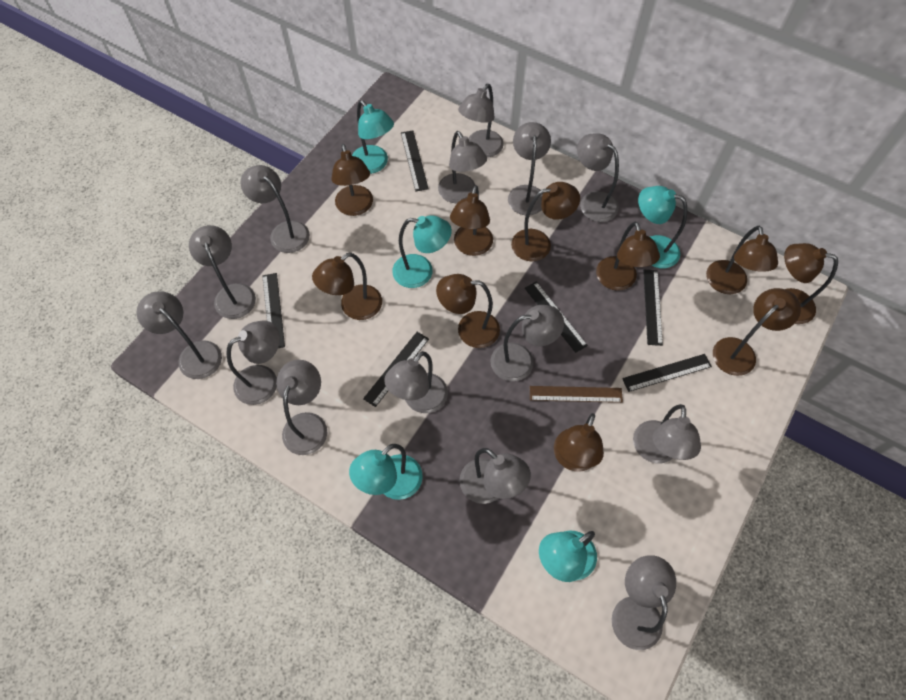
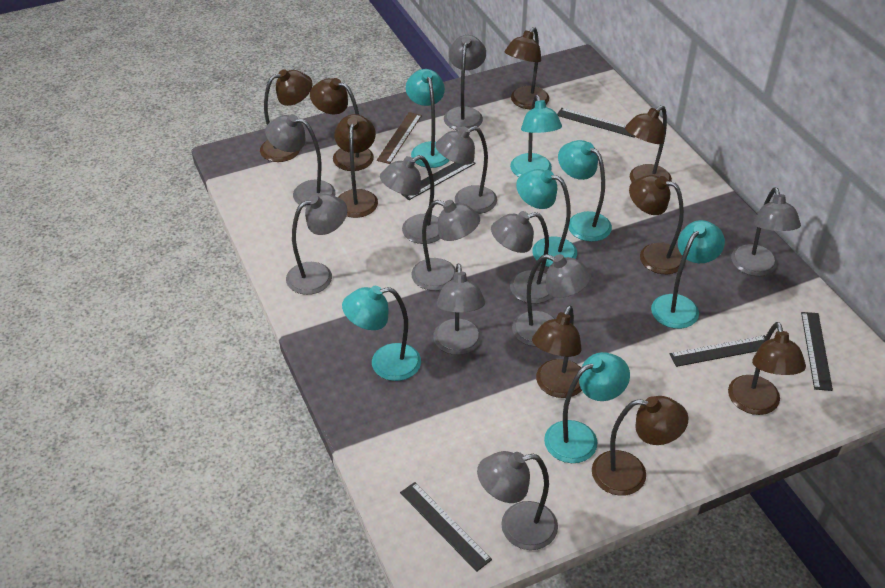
black ruler: 6 -> 5
brown lamp: 10 -> 9
grey lamp: 14 -> 11
turquoise lamp: 5 -> 7

